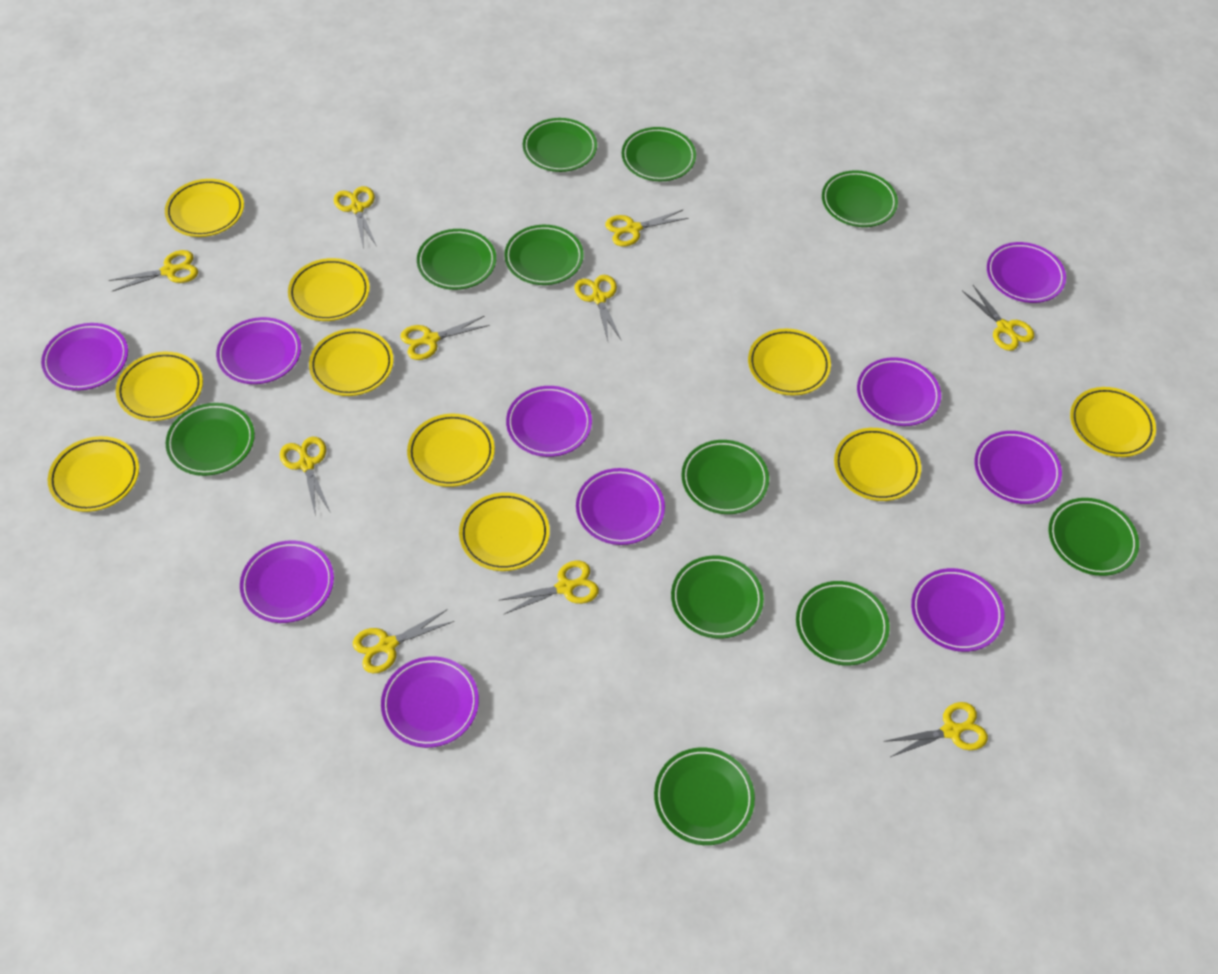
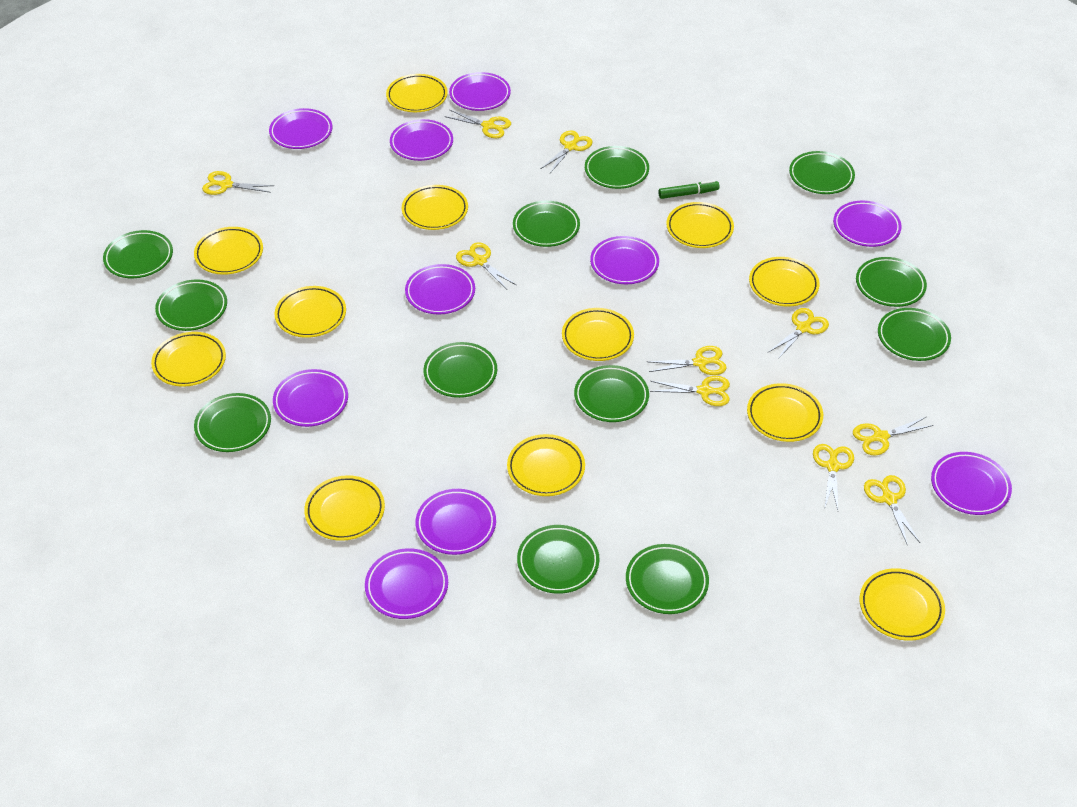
green marker: 0 -> 1
green plate: 11 -> 12
yellow plate: 10 -> 12

